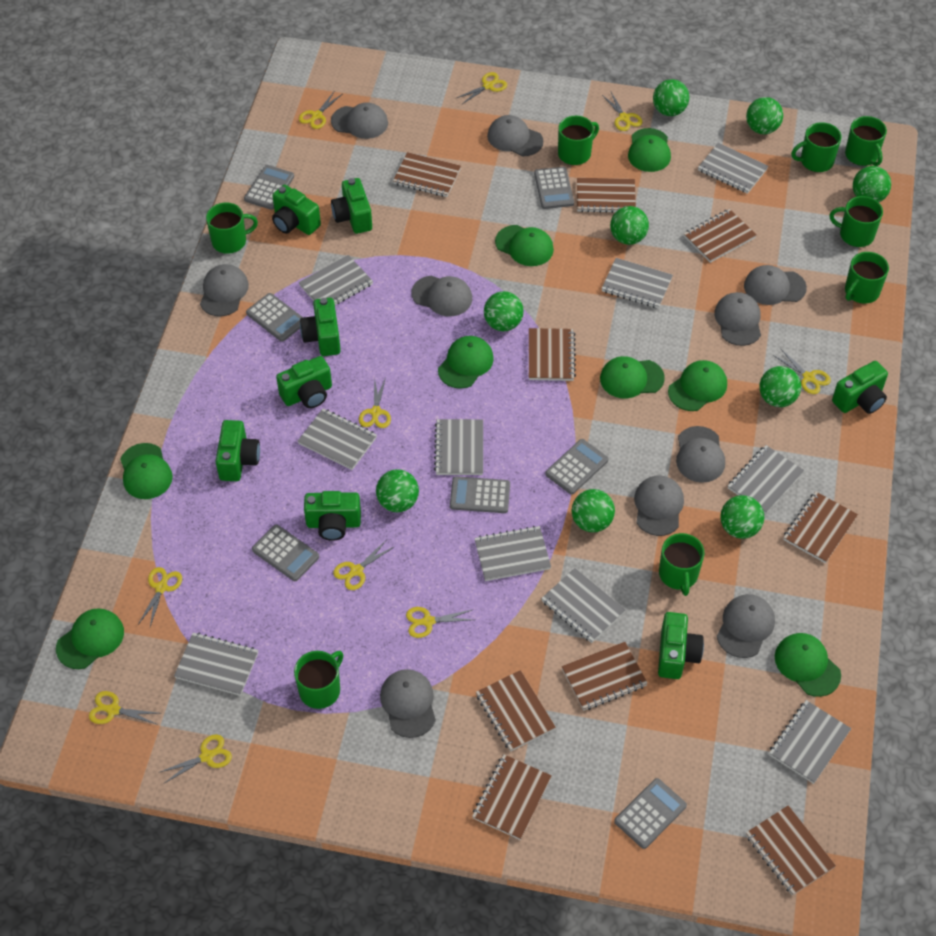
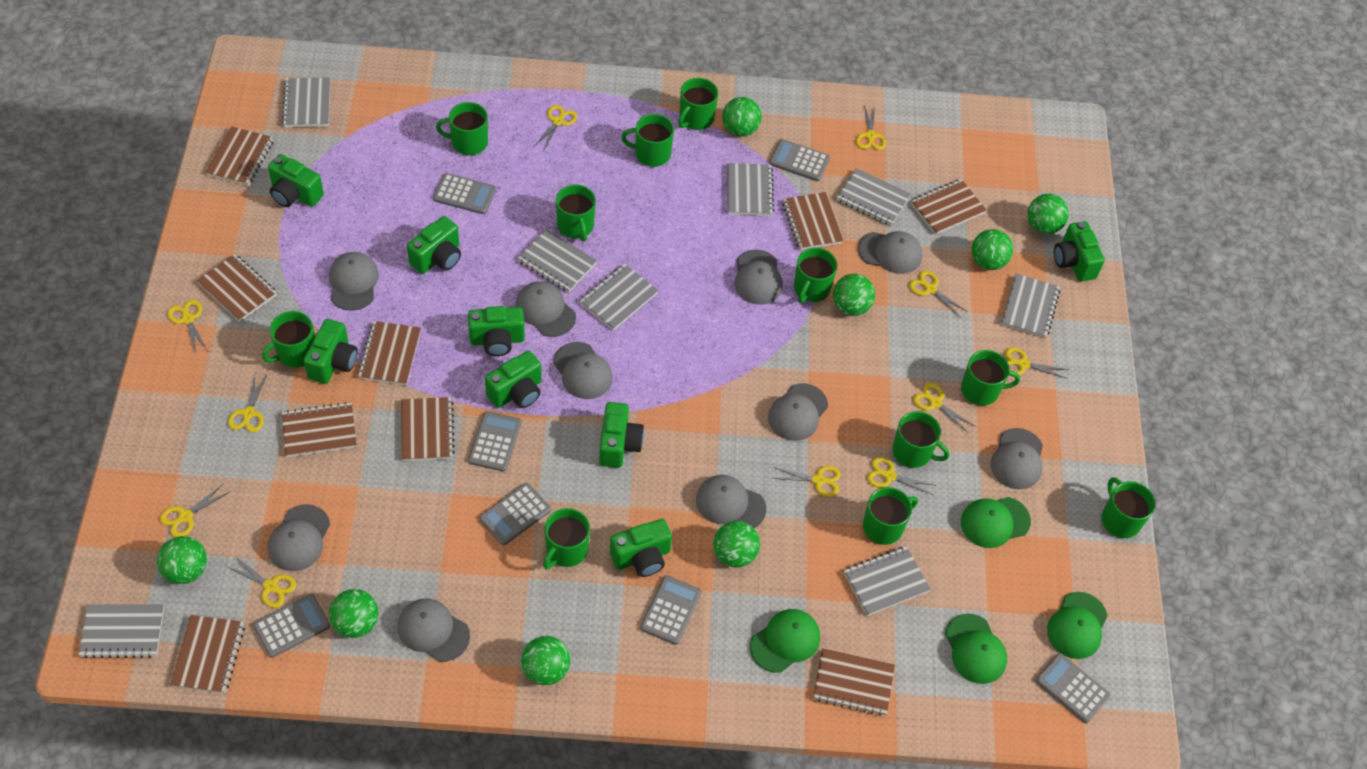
green ball: 9 -> 8
green cap: 8 -> 4
green mug: 8 -> 11
grey notebook: 10 -> 8
yellow scissors: 10 -> 11

